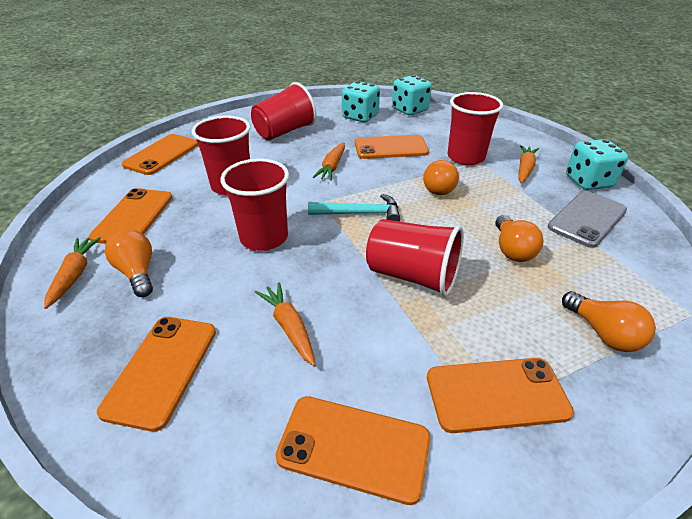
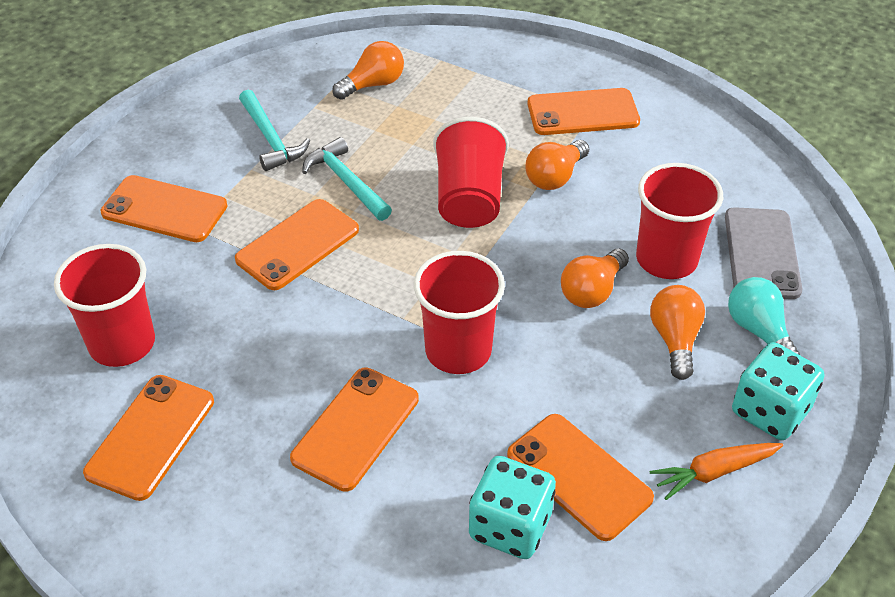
orange carrot: 4 -> 1
red cup: 5 -> 4
turquoise dice: 3 -> 2
turquoise hammer: 1 -> 2
turquoise light bulb: 0 -> 1

